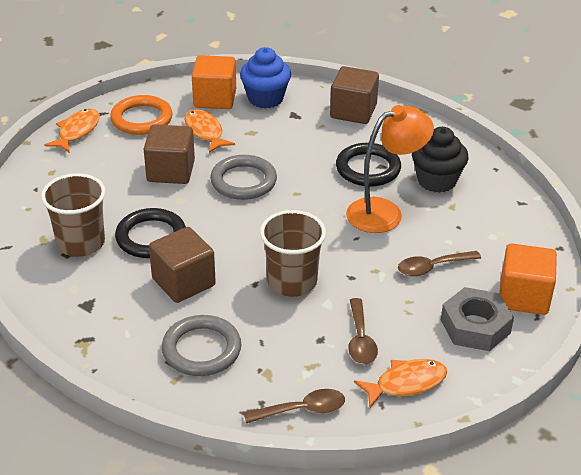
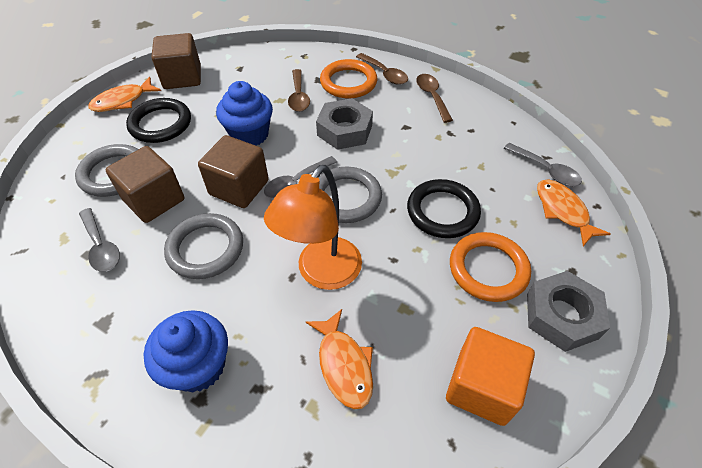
black cupcake: 1 -> 0
blue cupcake: 1 -> 2
brown cup: 2 -> 0
grey nut: 1 -> 2
grey ring: 2 -> 3
grey spoon: 0 -> 3
orange cube: 2 -> 1
orange ring: 1 -> 2

